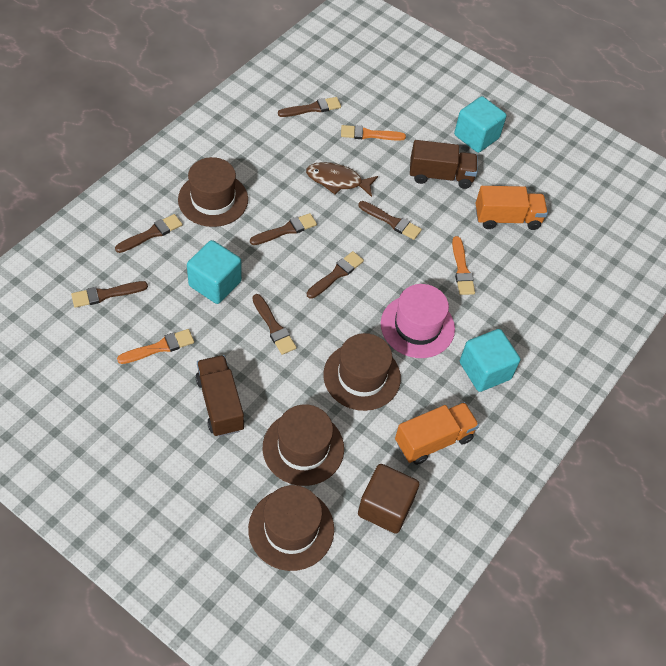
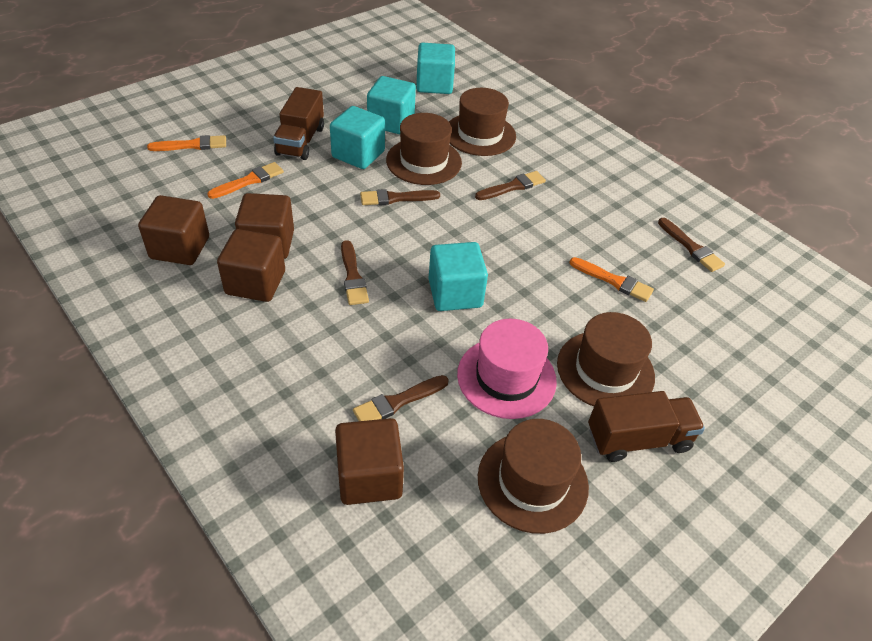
brown brush: 7 -> 5
brown cube: 1 -> 4
brown fish: 1 -> 0
orange truck: 2 -> 0
turquoise cube: 3 -> 4

